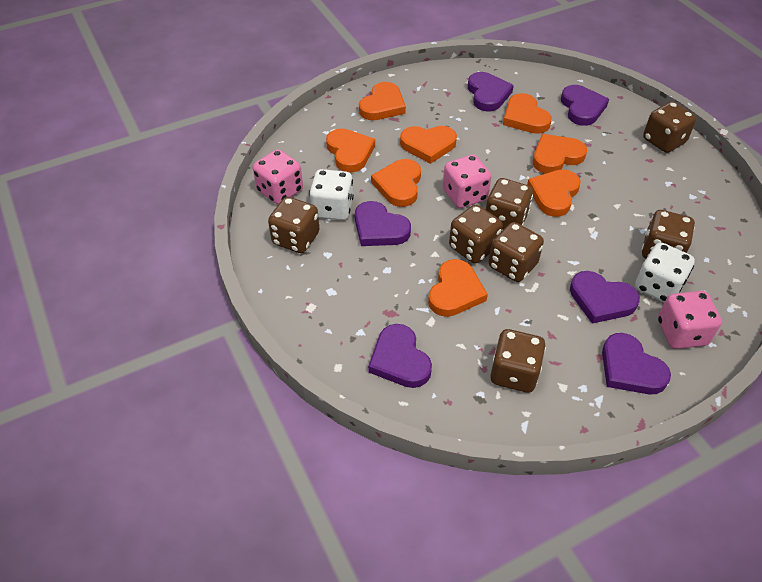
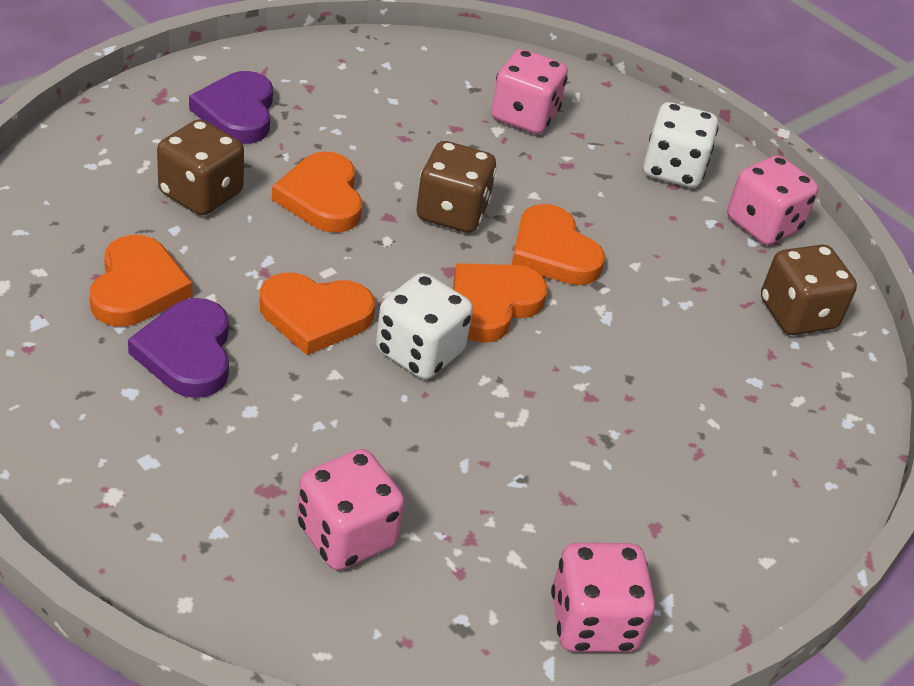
brown dice: 7 -> 3
orange heart: 8 -> 5
pink dice: 3 -> 4
purple heart: 6 -> 2

